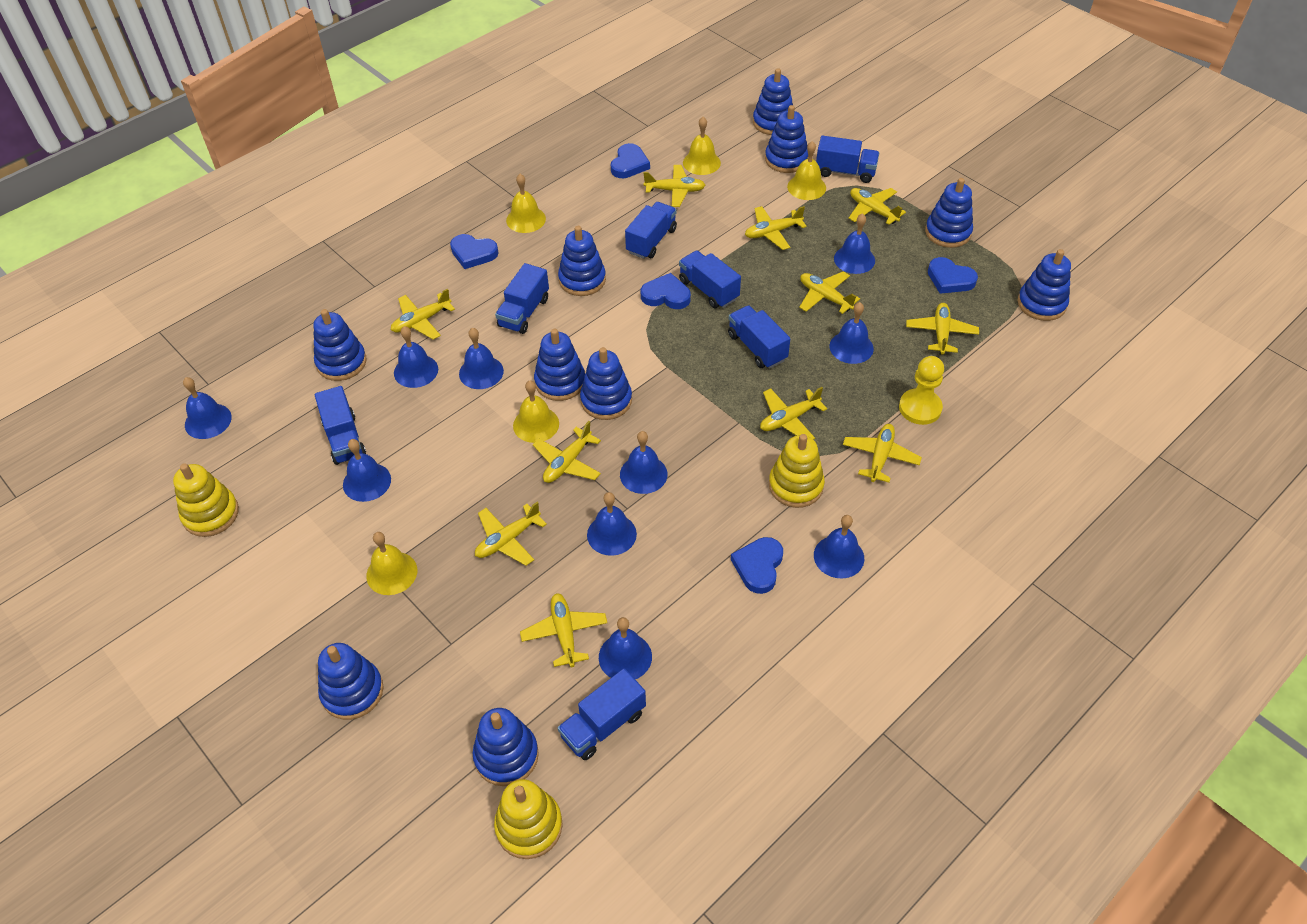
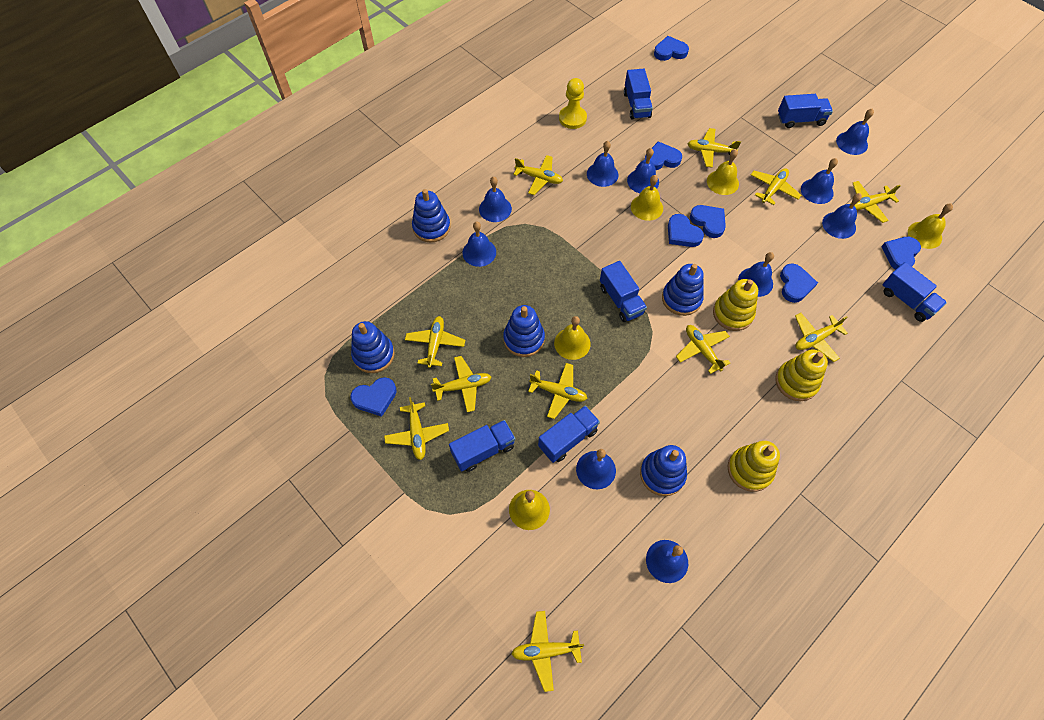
blue heart: 5 -> 7
blue stacking toy: 10 -> 5
blue truck: 7 -> 6

